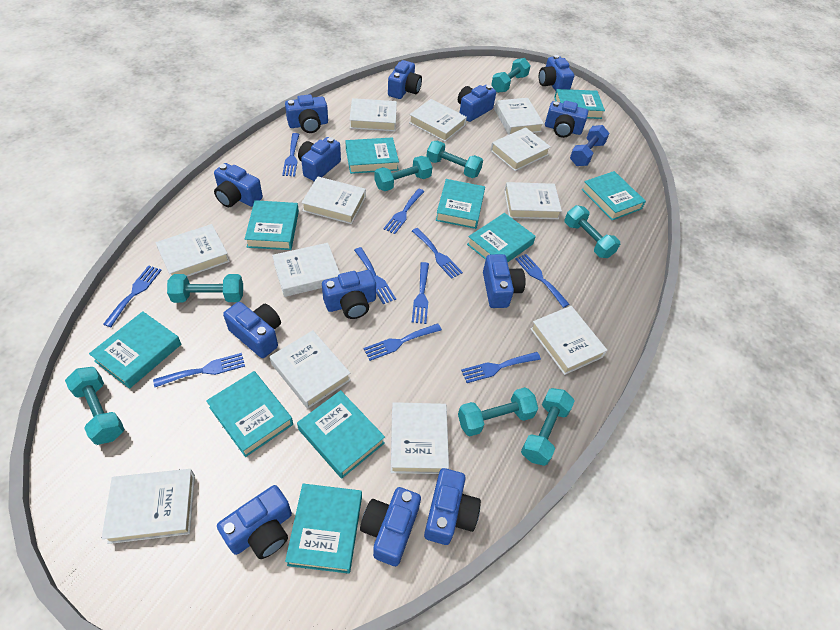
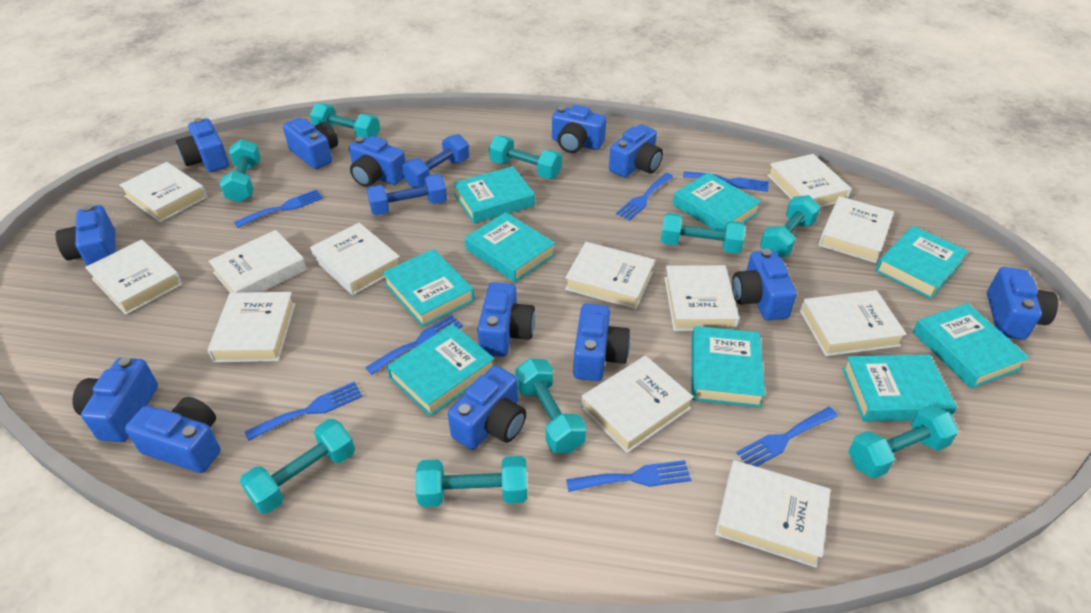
blue dumbbell: 1 -> 2
blue fork: 10 -> 7
turquoise book: 10 -> 9
turquoise dumbbell: 8 -> 9

